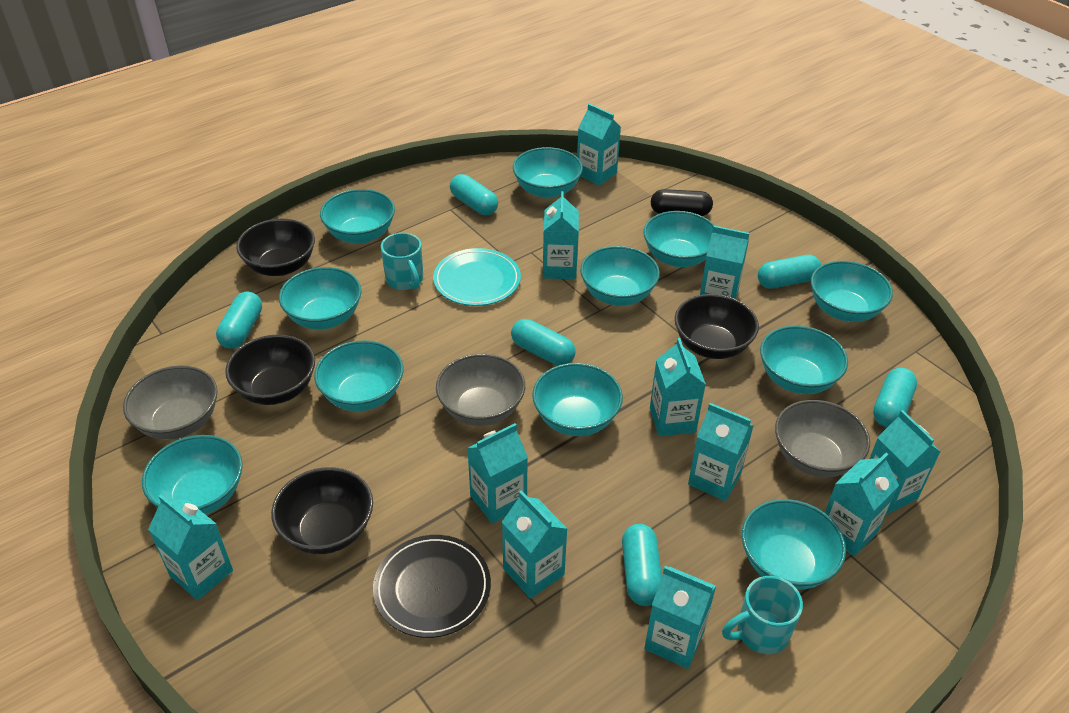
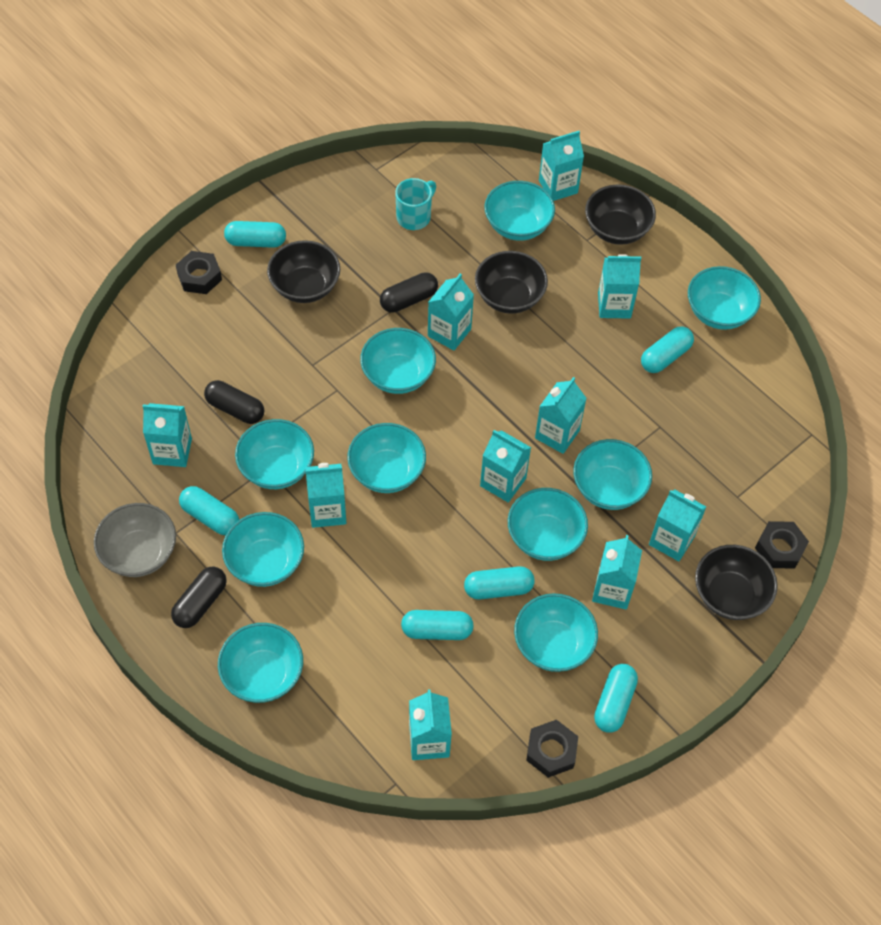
black capsule: 1 -> 3
black nut: 0 -> 3
black plate: 1 -> 0
grey bowl: 3 -> 1
turquoise bowl: 11 -> 10
turquoise carton: 11 -> 10
turquoise mug: 2 -> 1
turquoise plate: 1 -> 0

